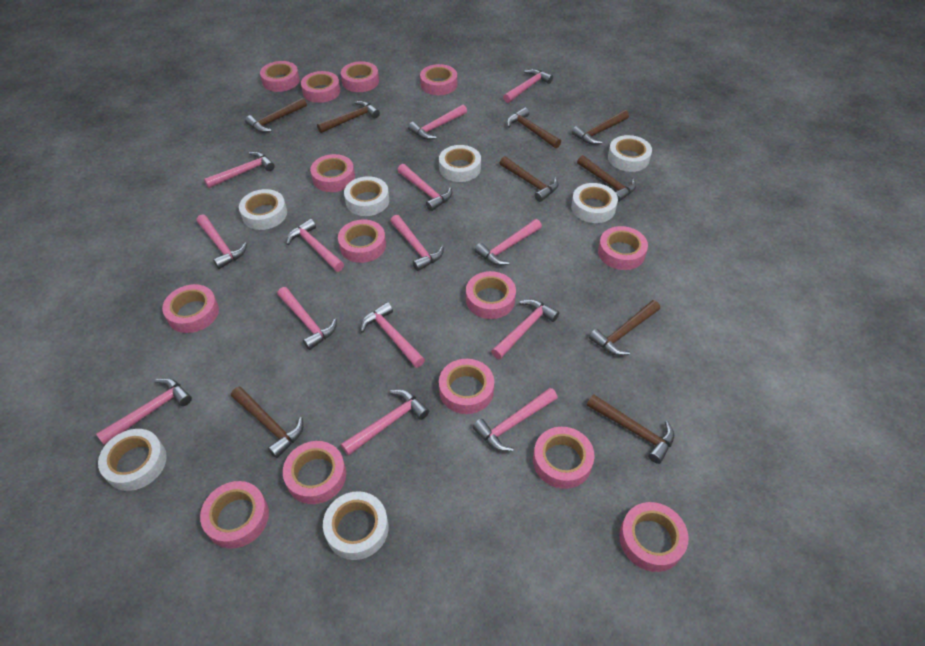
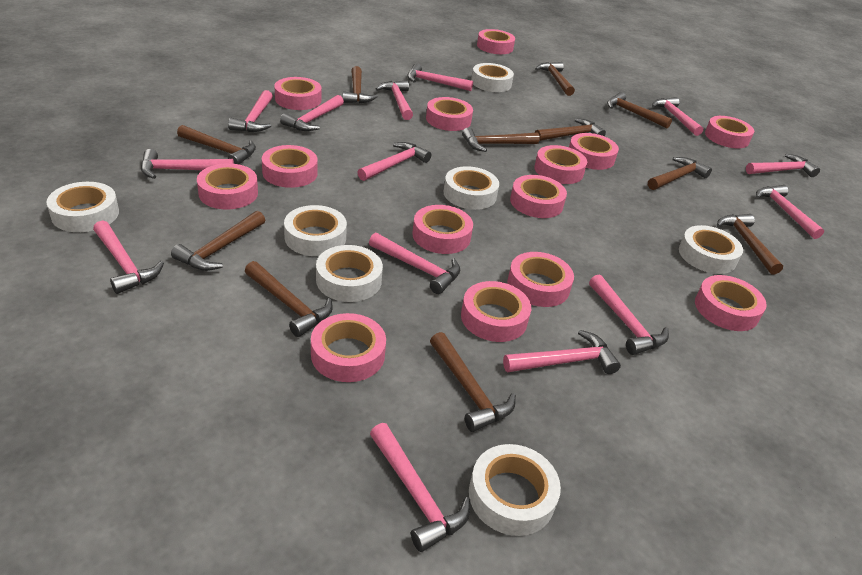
brown hammer: 9 -> 11

